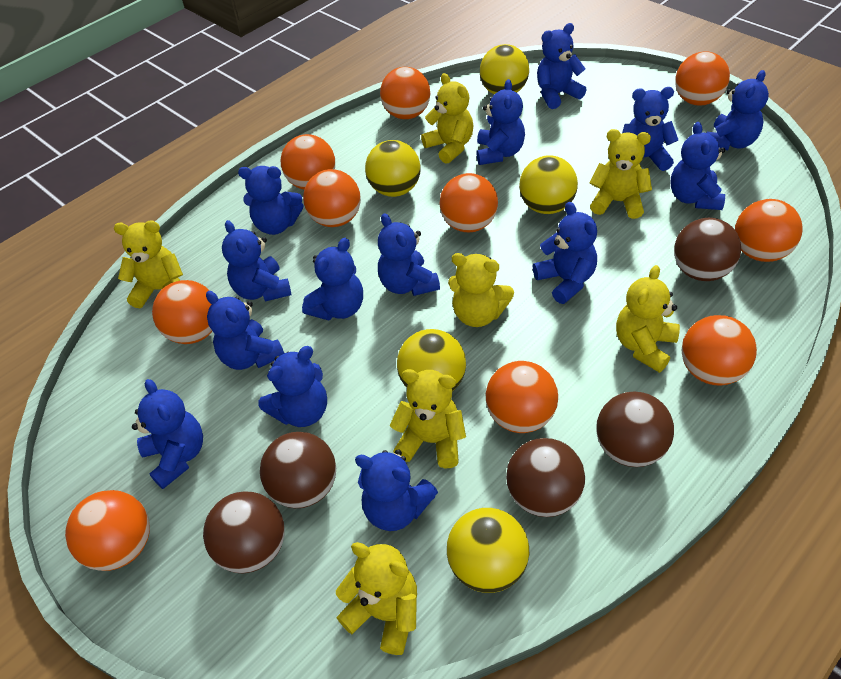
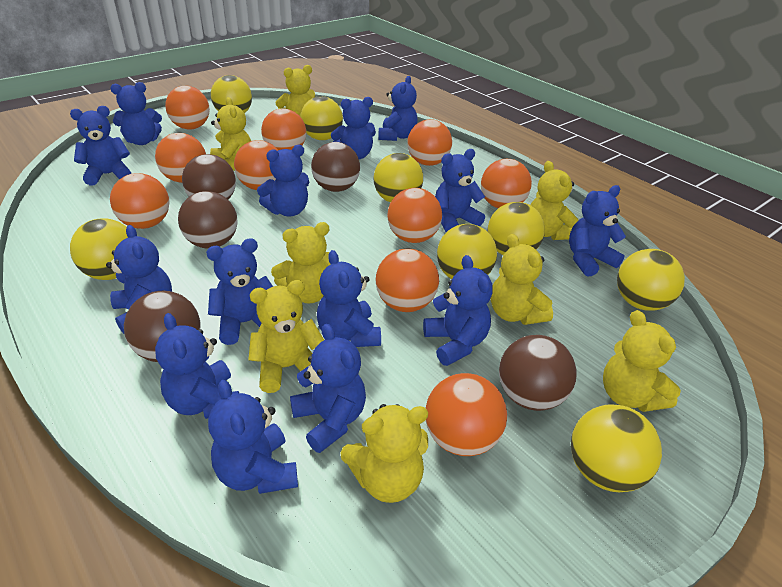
yellow ball: 5 -> 8
yellow teddy bear: 7 -> 8

